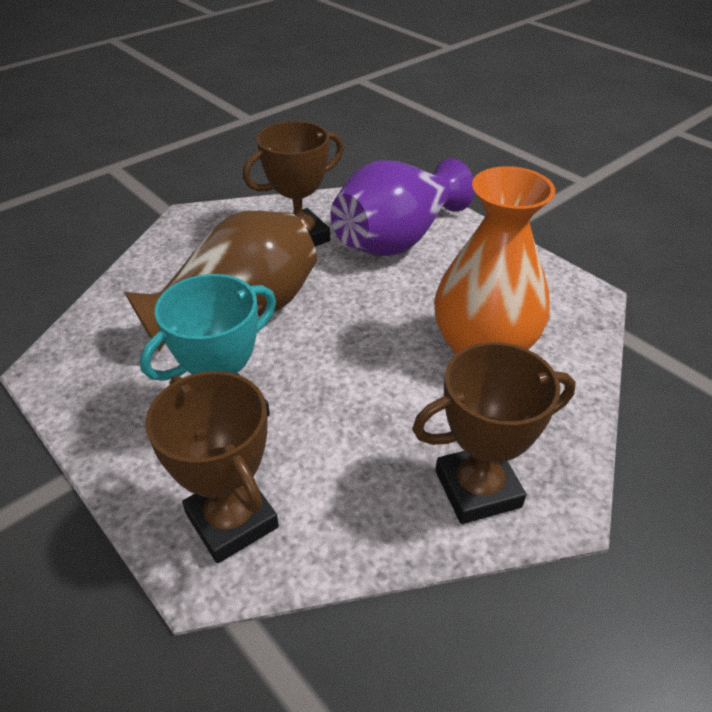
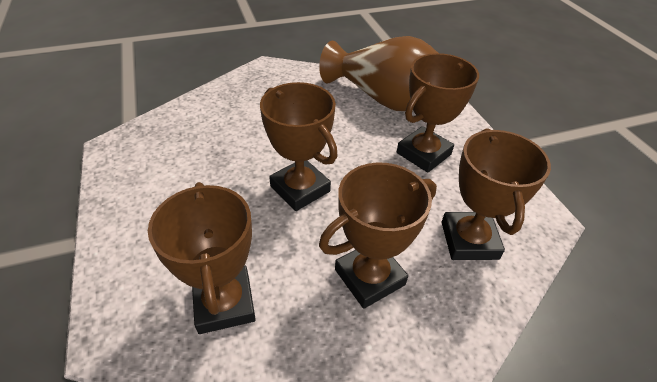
brown trophy: 3 -> 5
orange vase: 1 -> 0
purple vase: 1 -> 0
turquoise trophy: 1 -> 0

